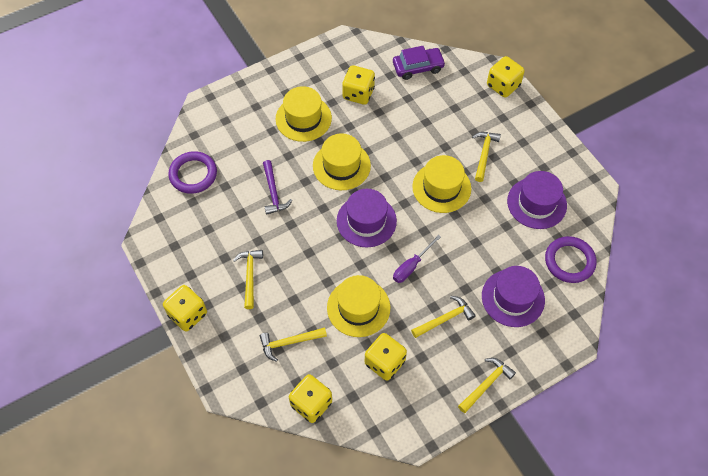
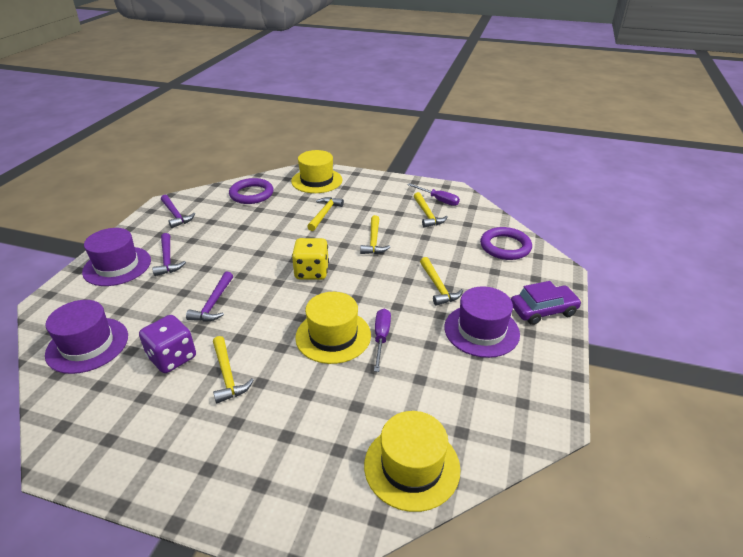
purple dice: 0 -> 1
purple hammer: 1 -> 3
purple screwdriver: 1 -> 2
yellow dice: 5 -> 1
yellow hat: 4 -> 3

